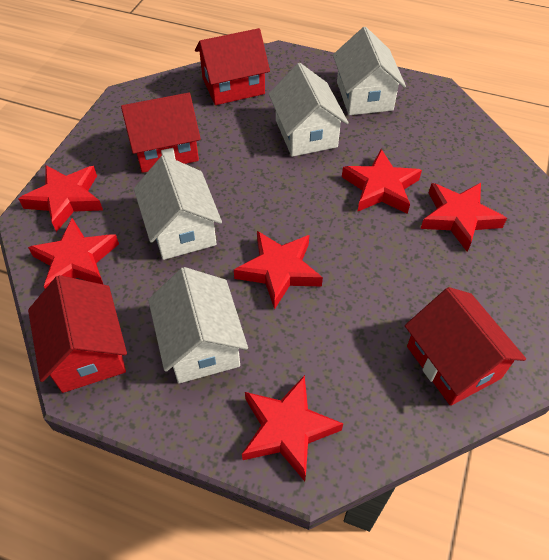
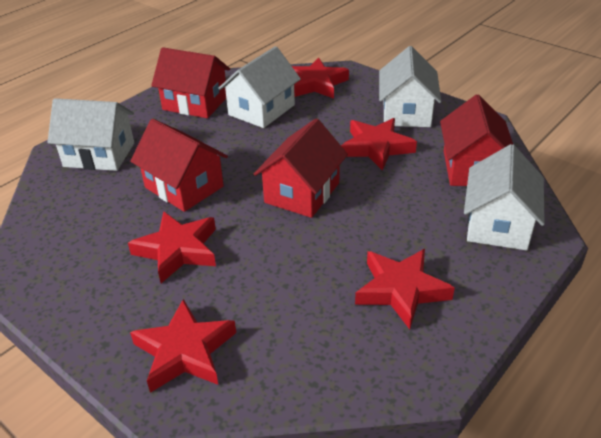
red star: 6 -> 5

